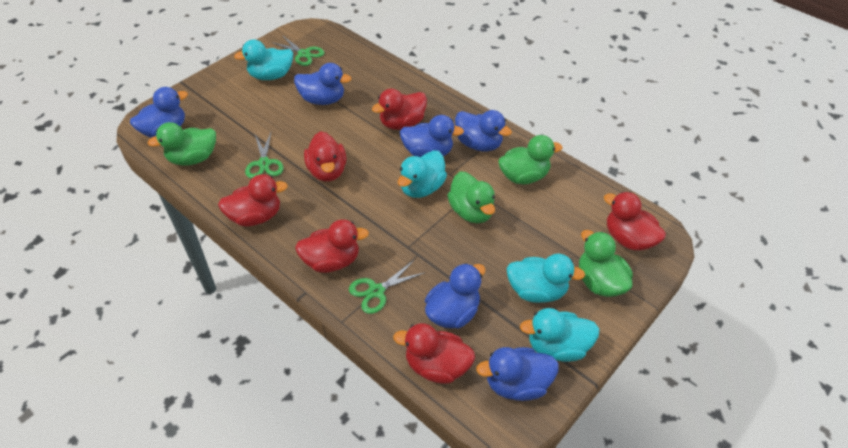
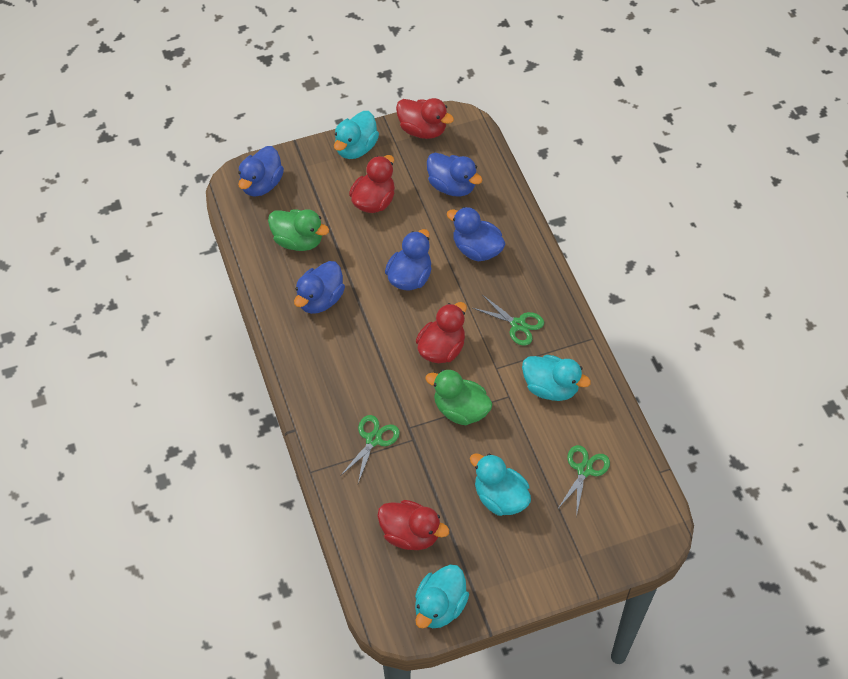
blue duck: 6 -> 5
green duck: 4 -> 2
red duck: 6 -> 4

